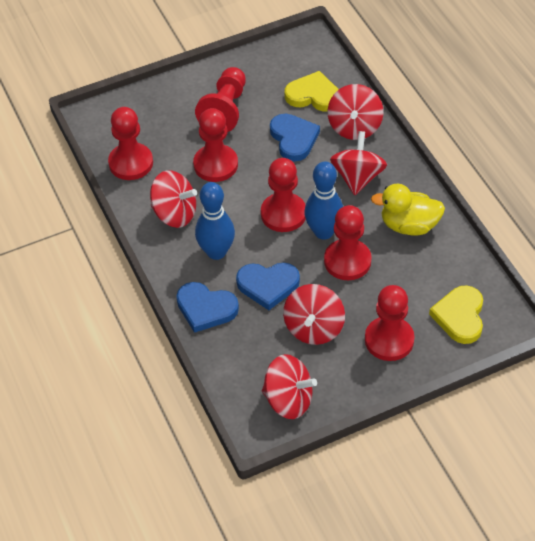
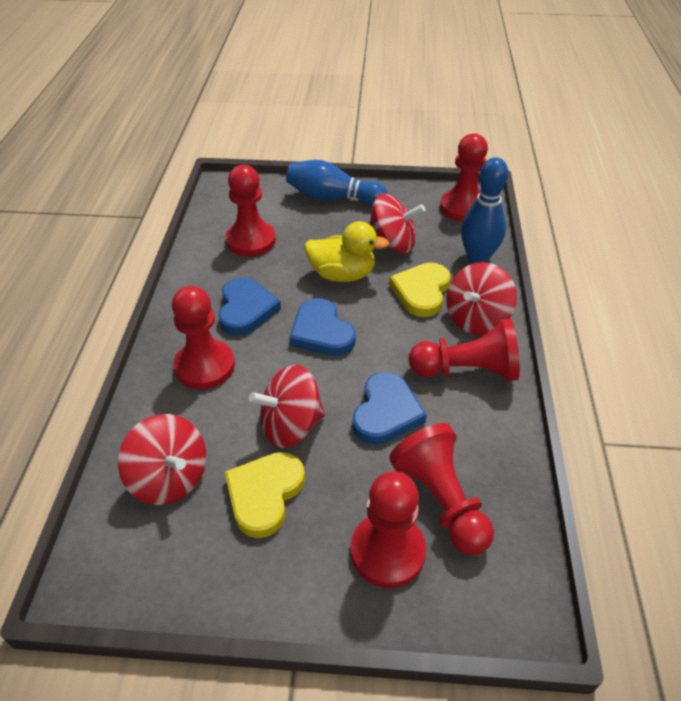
red spinning top: 5 -> 4

